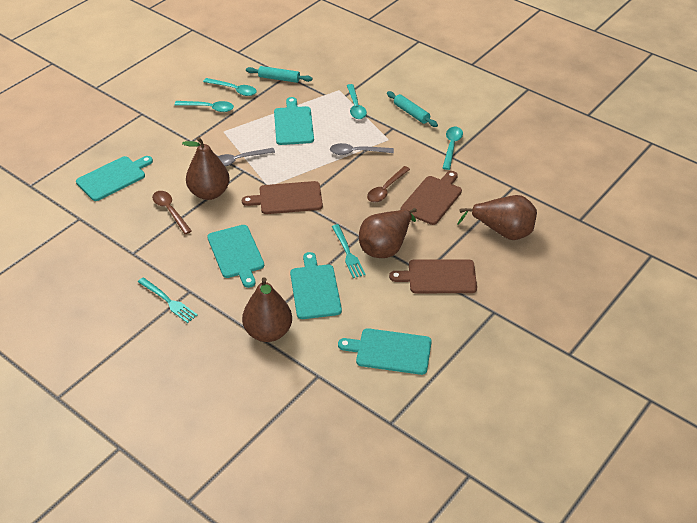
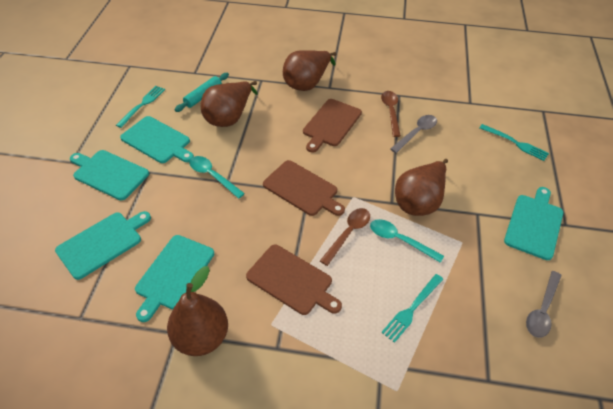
turquoise fork: 2 -> 3
turquoise rolling pin: 2 -> 1
turquoise spoon: 4 -> 2

